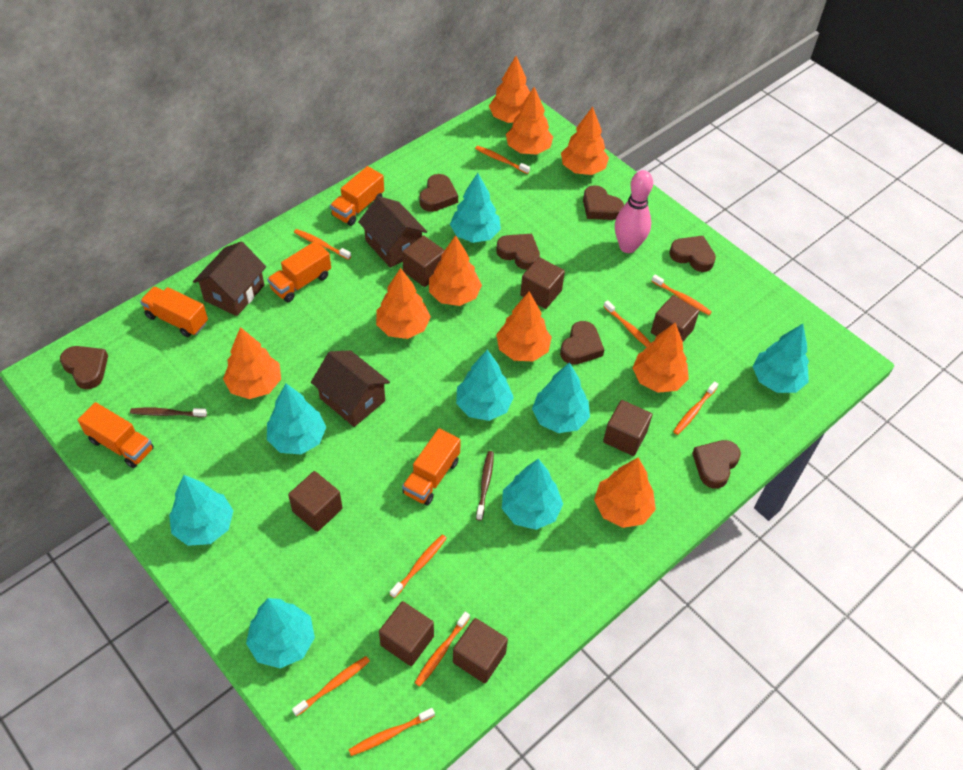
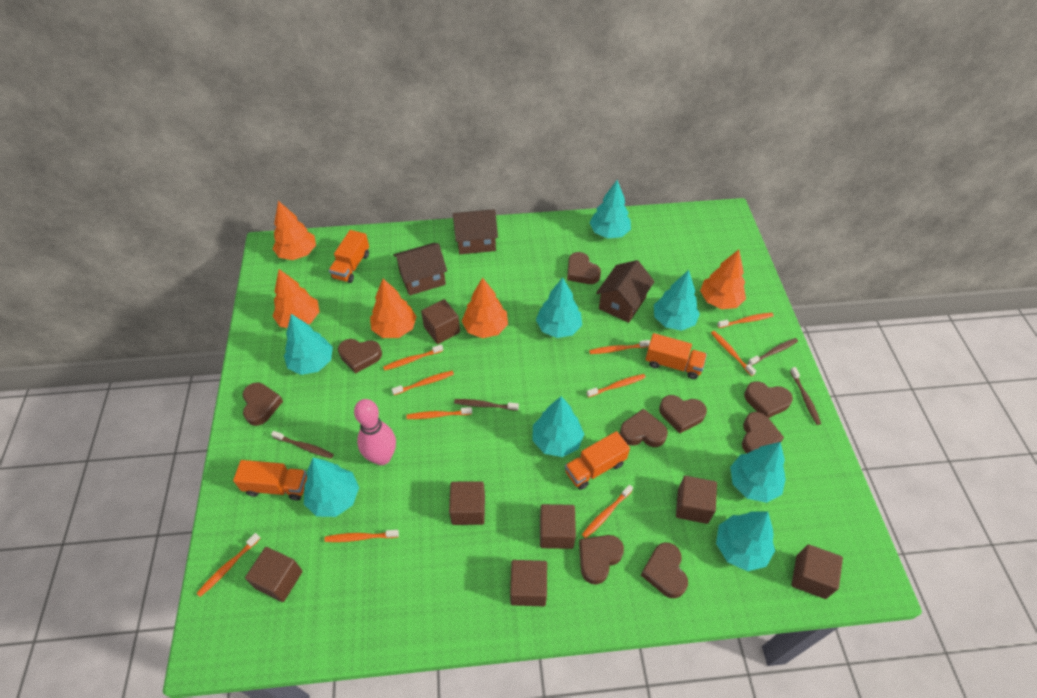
brown heart: 7 -> 9
brown toothbrush: 2 -> 4
orange toothbrush: 9 -> 10
orange tree: 9 -> 5
orange truck: 5 -> 4

